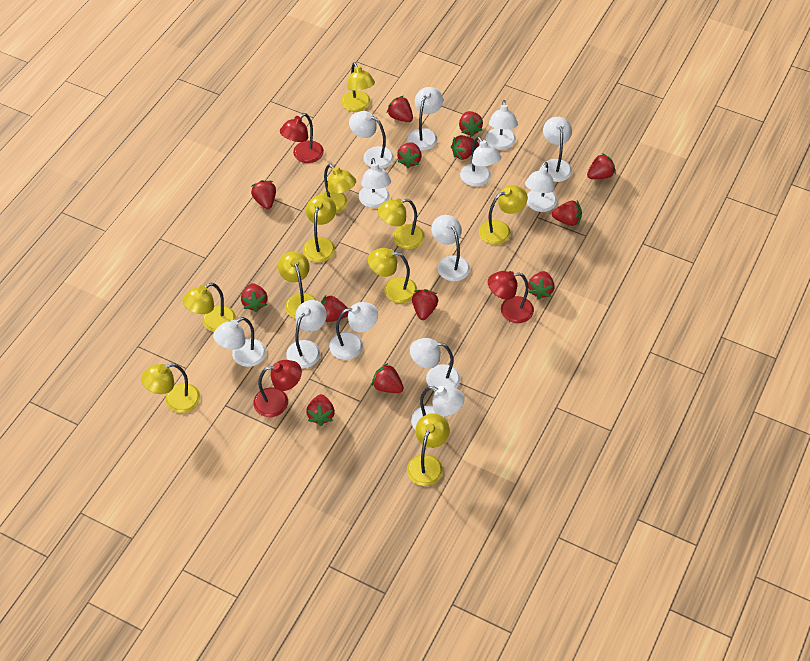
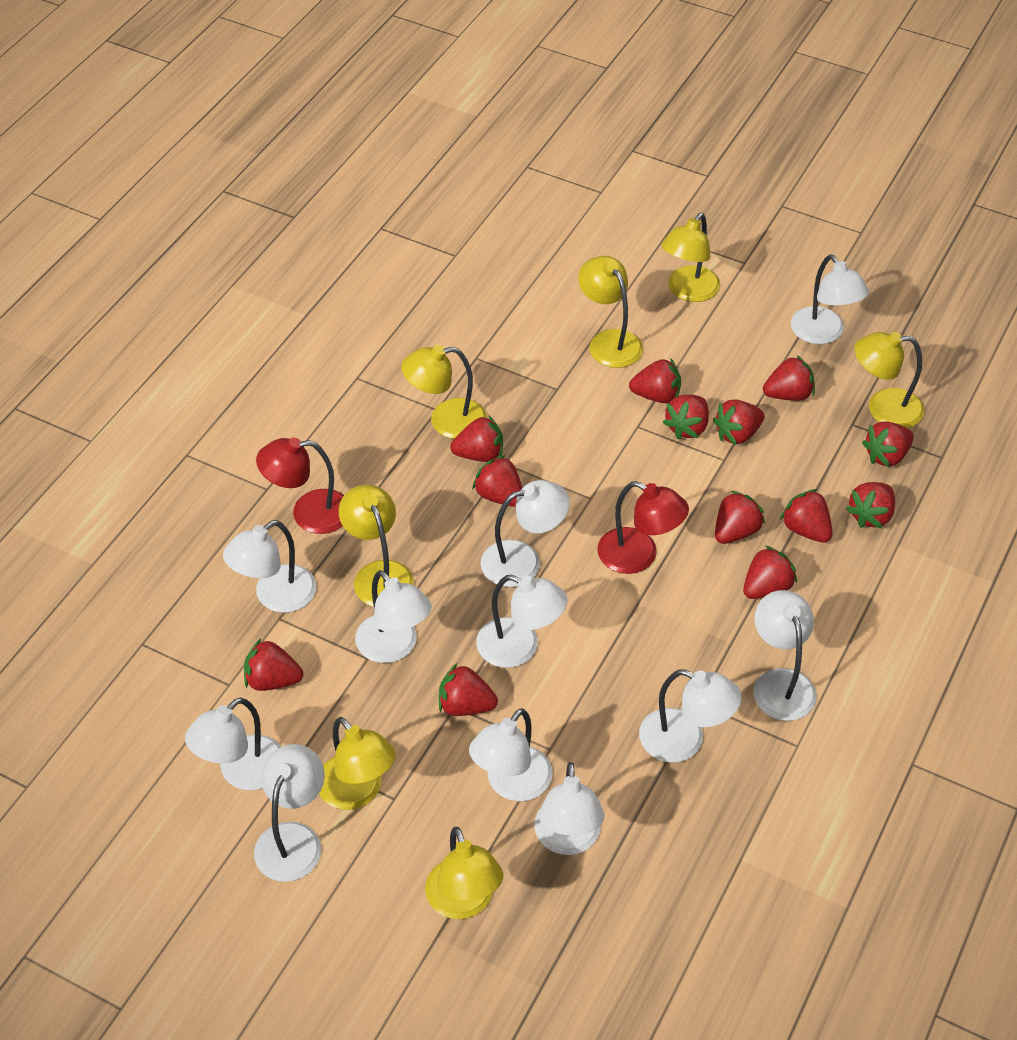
red lamp: 3 -> 2
white lamp: 13 -> 11
yellow lamp: 10 -> 7

